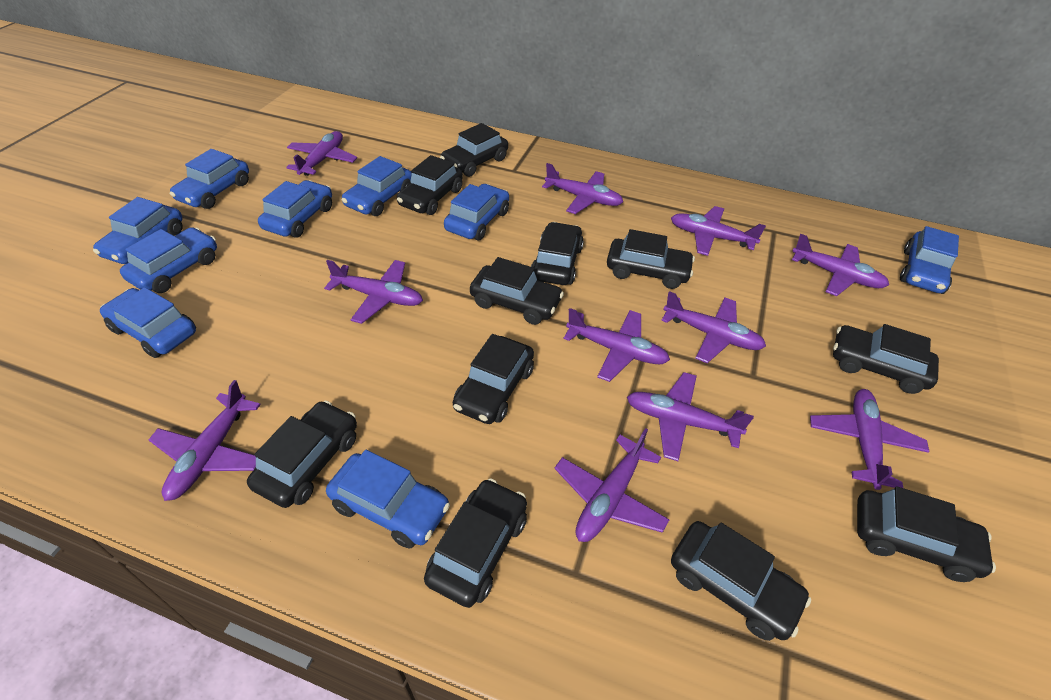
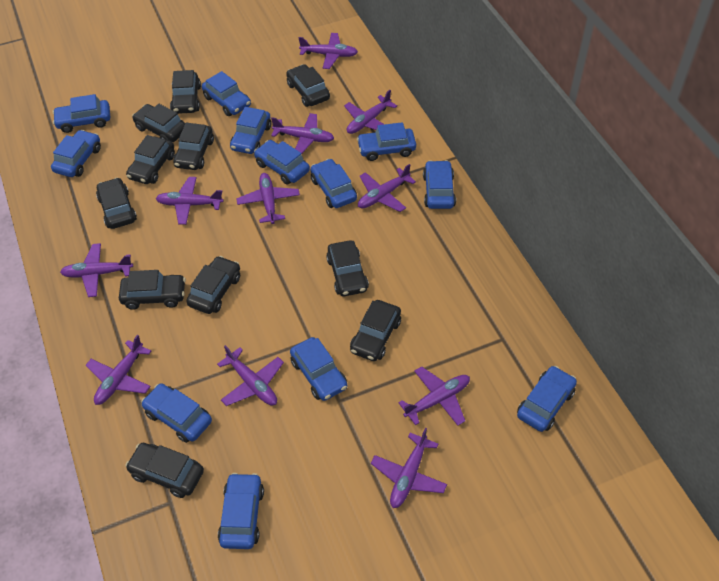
blue car: 9 -> 12

